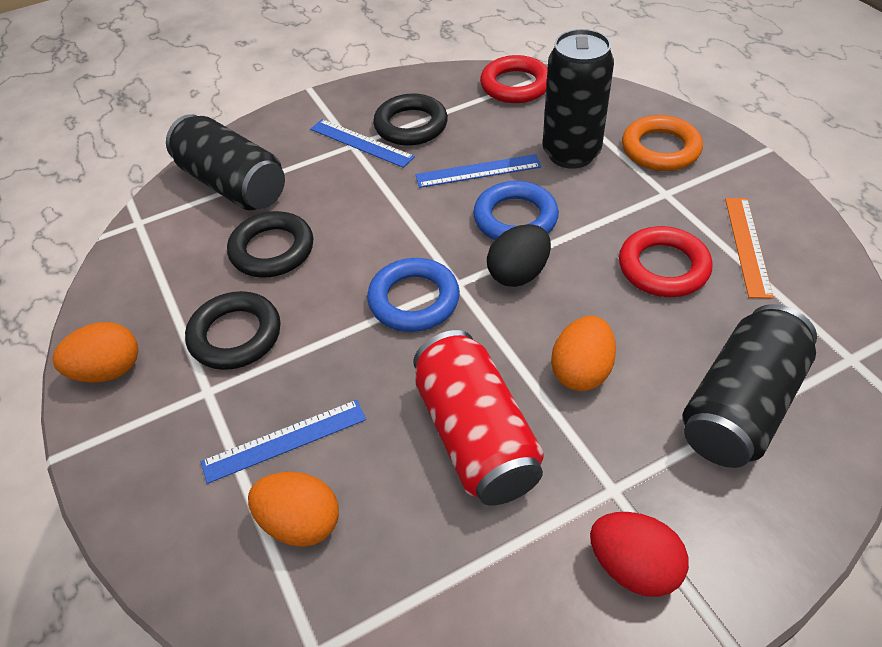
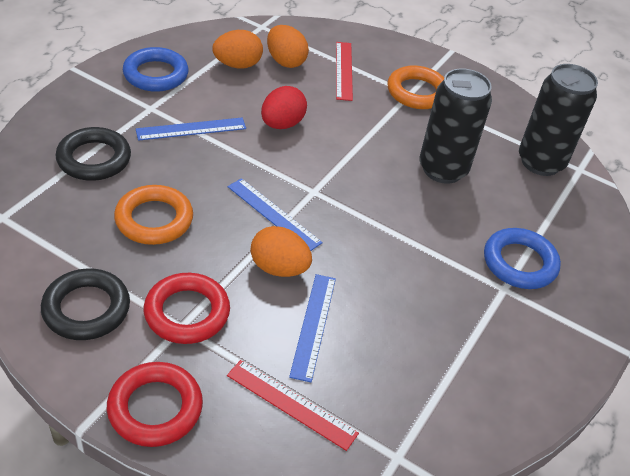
black can: 3 -> 2
black egg: 1 -> 0
black ring: 3 -> 2
orange ring: 1 -> 2
orange ruler: 1 -> 0
red can: 1 -> 0
red ruler: 0 -> 2

